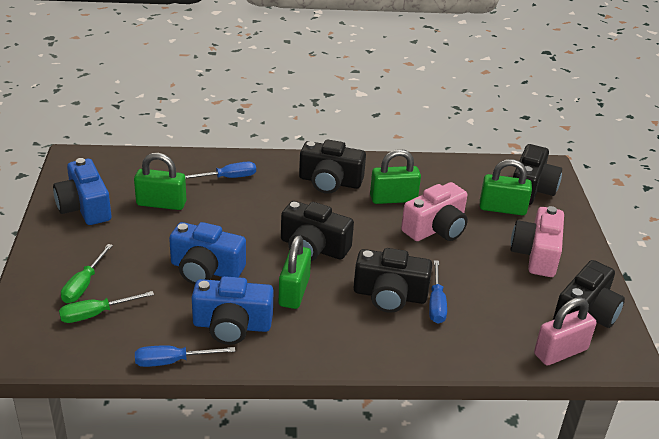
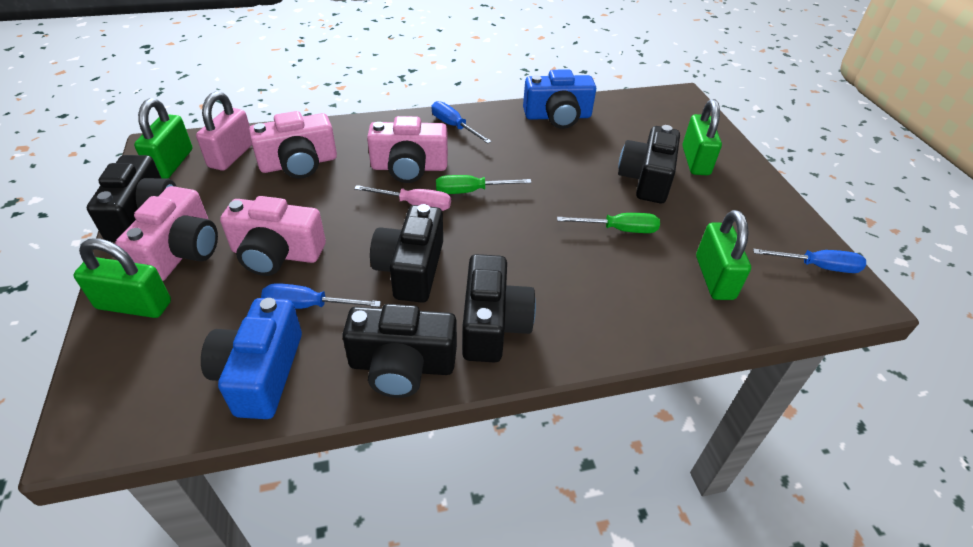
blue camera: 3 -> 2
pink camera: 2 -> 4
pink screwdriver: 0 -> 1

